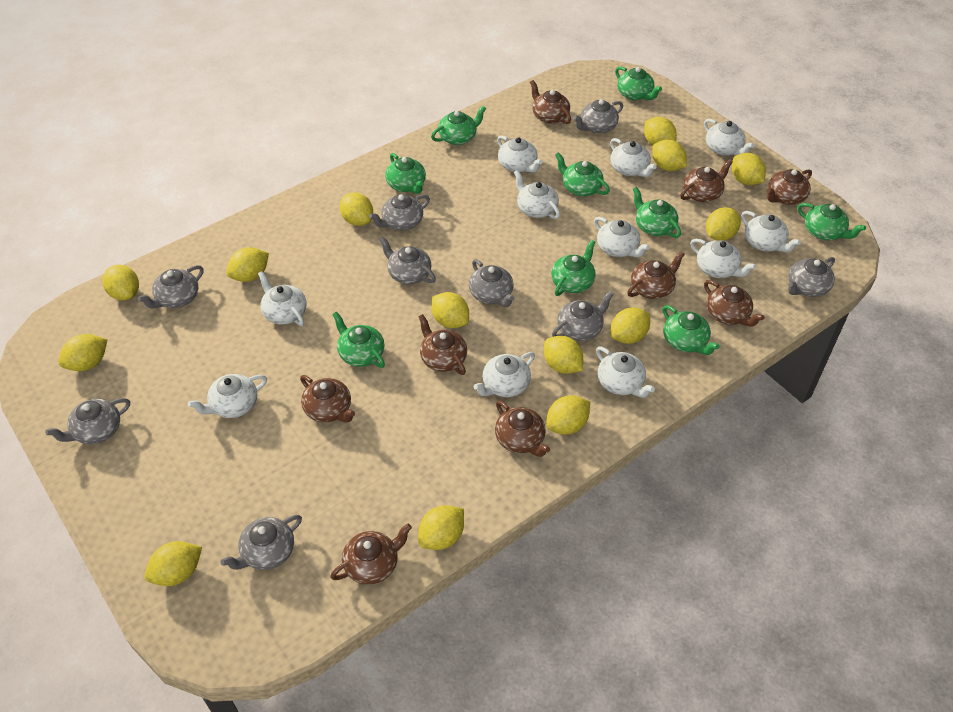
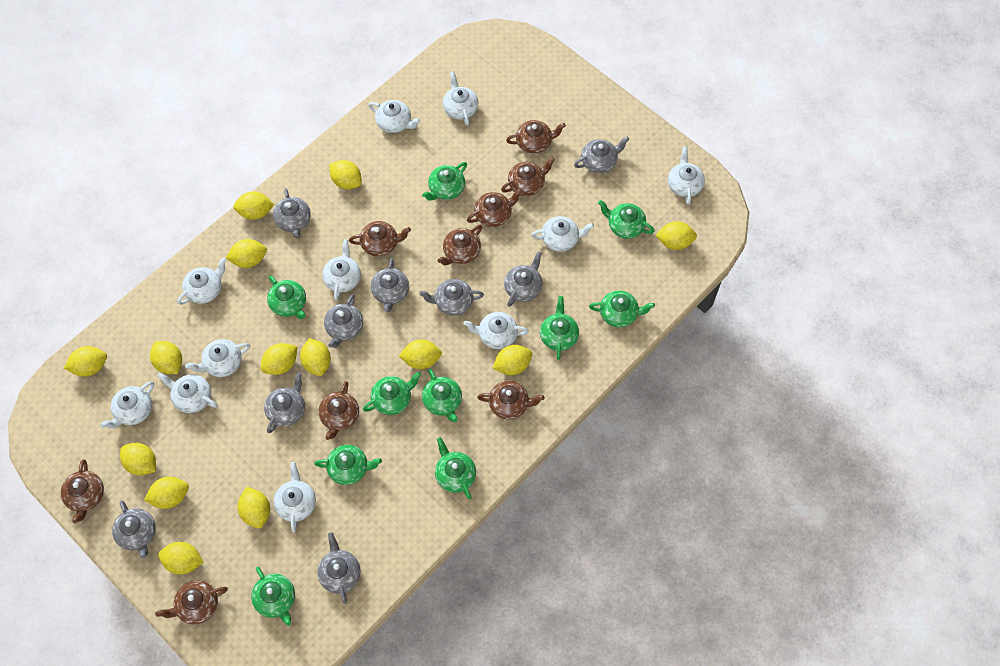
green teapot: 9 -> 10

